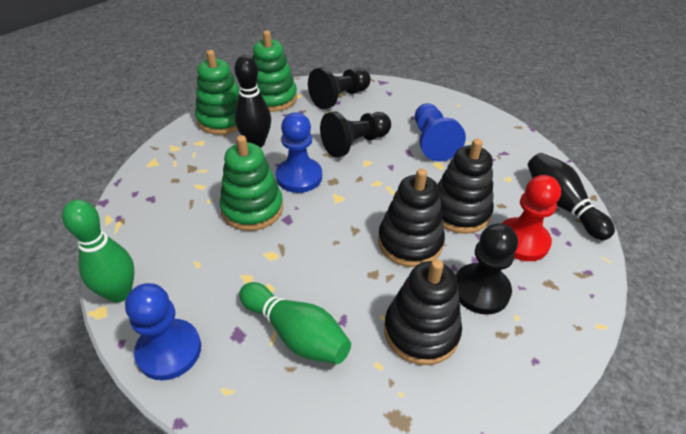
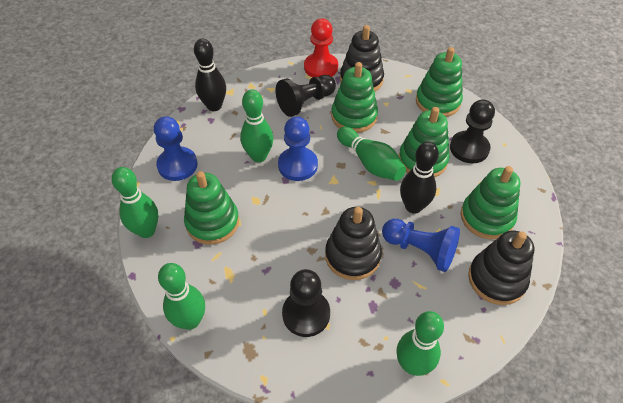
green bowling pin: 2 -> 5
green stacking toy: 3 -> 5

